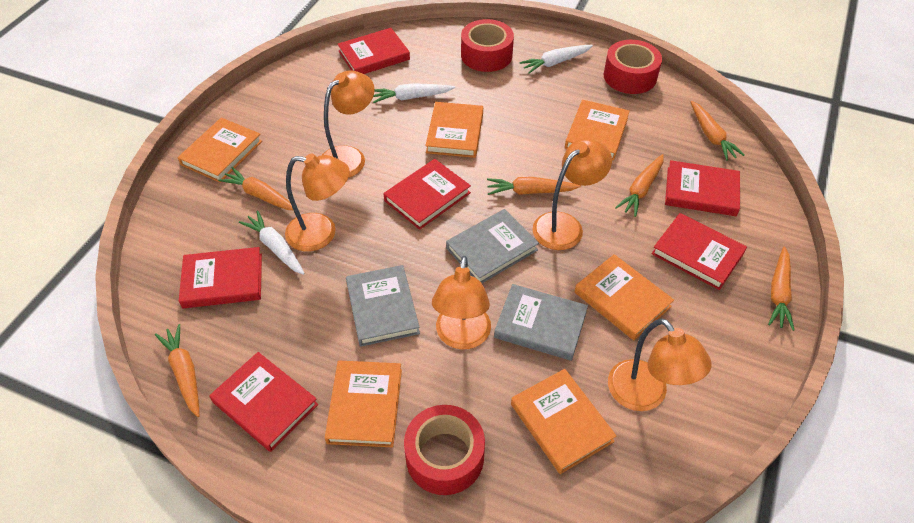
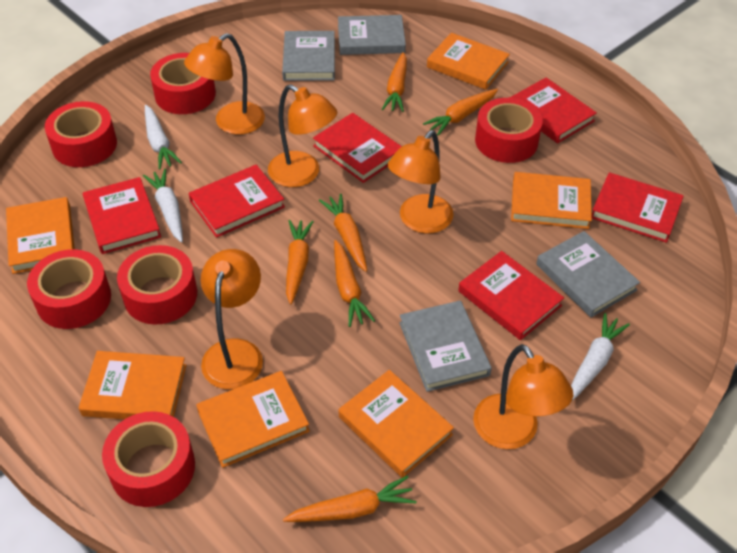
grey book: 3 -> 4
red tape: 3 -> 6

